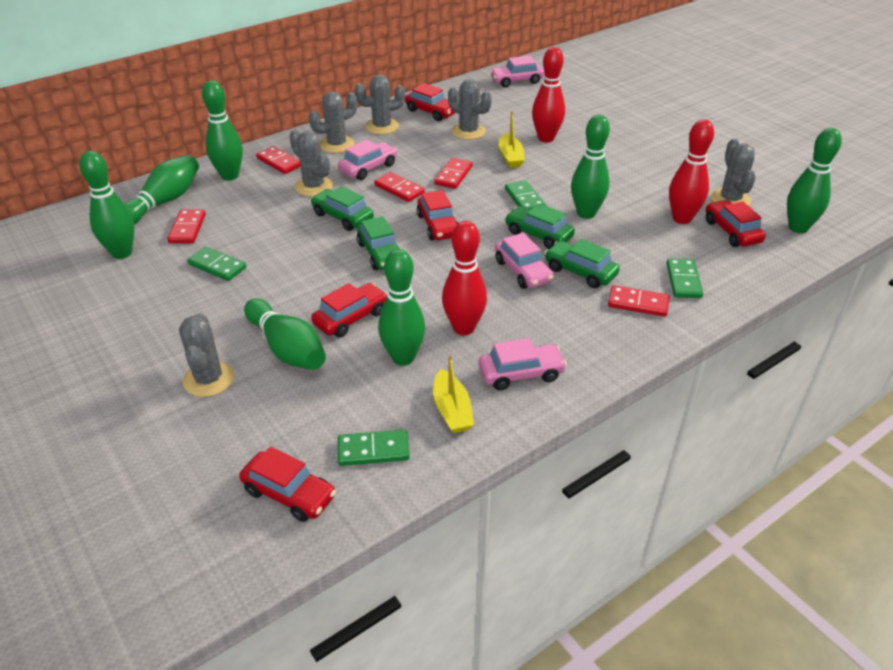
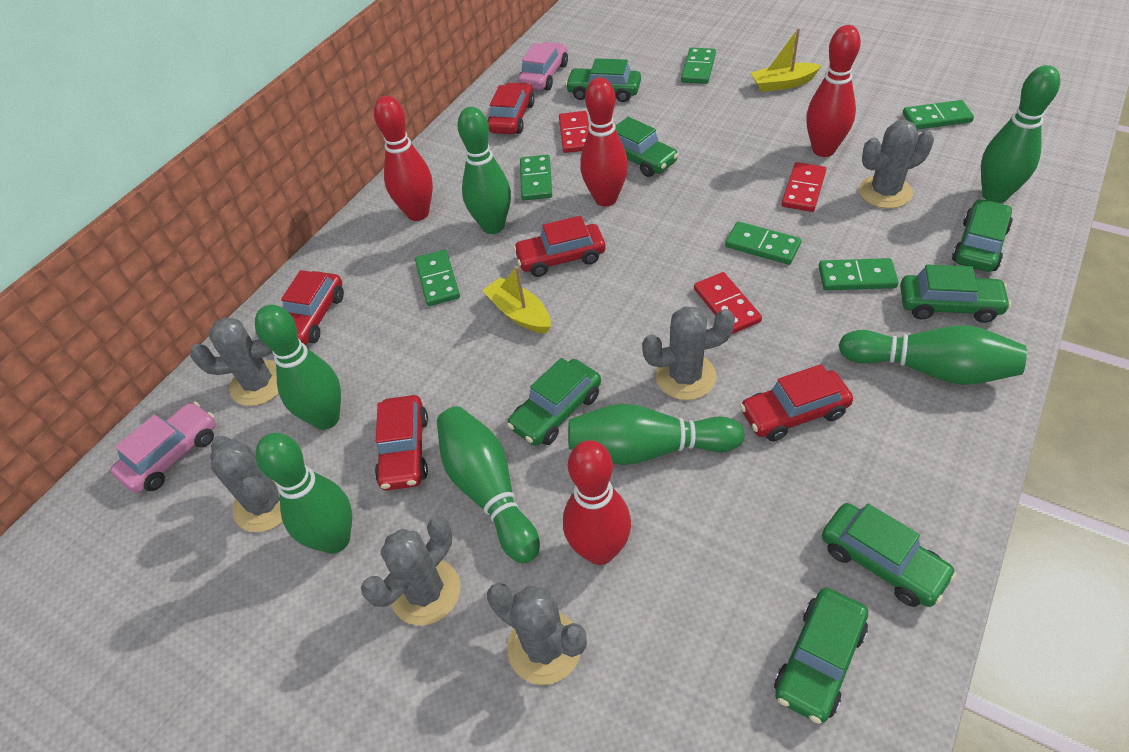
green car: 4 -> 7
green domino: 4 -> 6
pink car: 4 -> 2
red bowling pin: 3 -> 4
red domino: 5 -> 3

